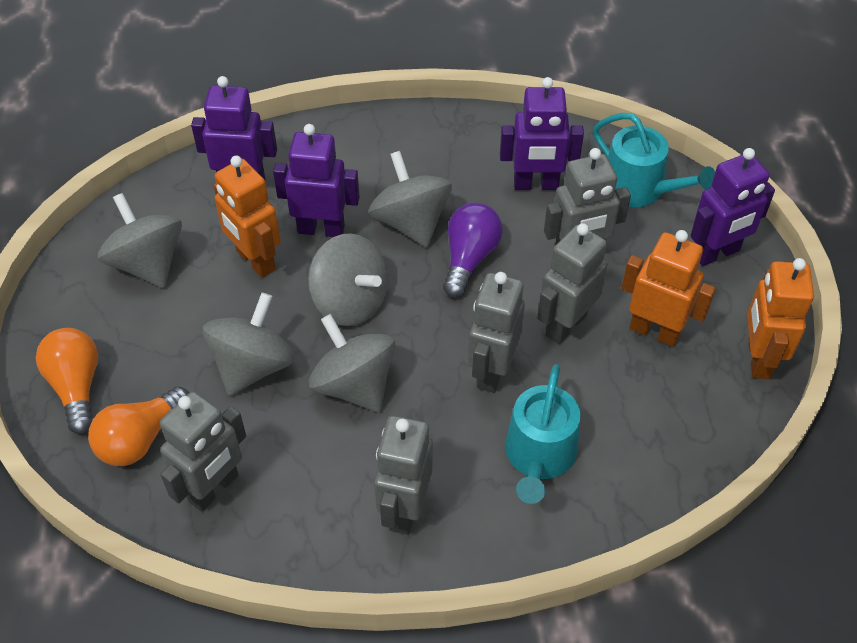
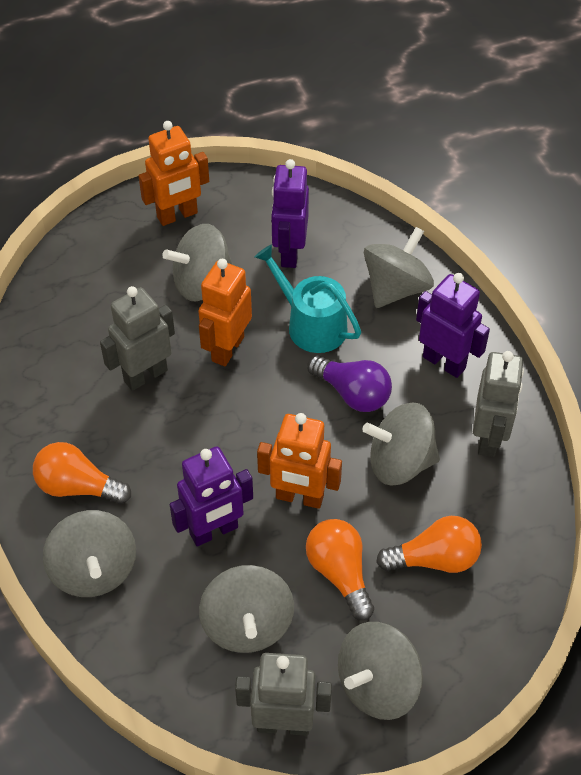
grey robot: 5 -> 3
grey spinning top: 5 -> 6
orange light bulb: 2 -> 3
purple robot: 4 -> 3
turquoise watering can: 2 -> 1

